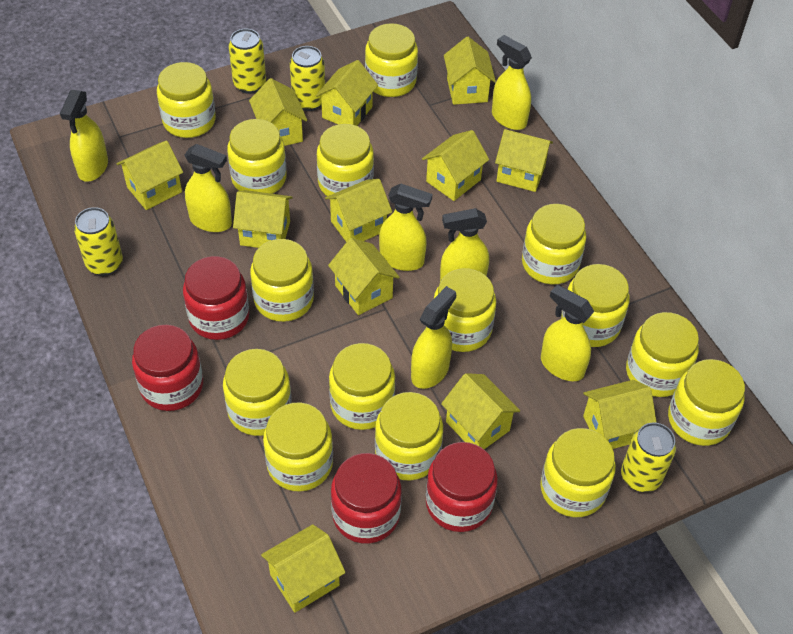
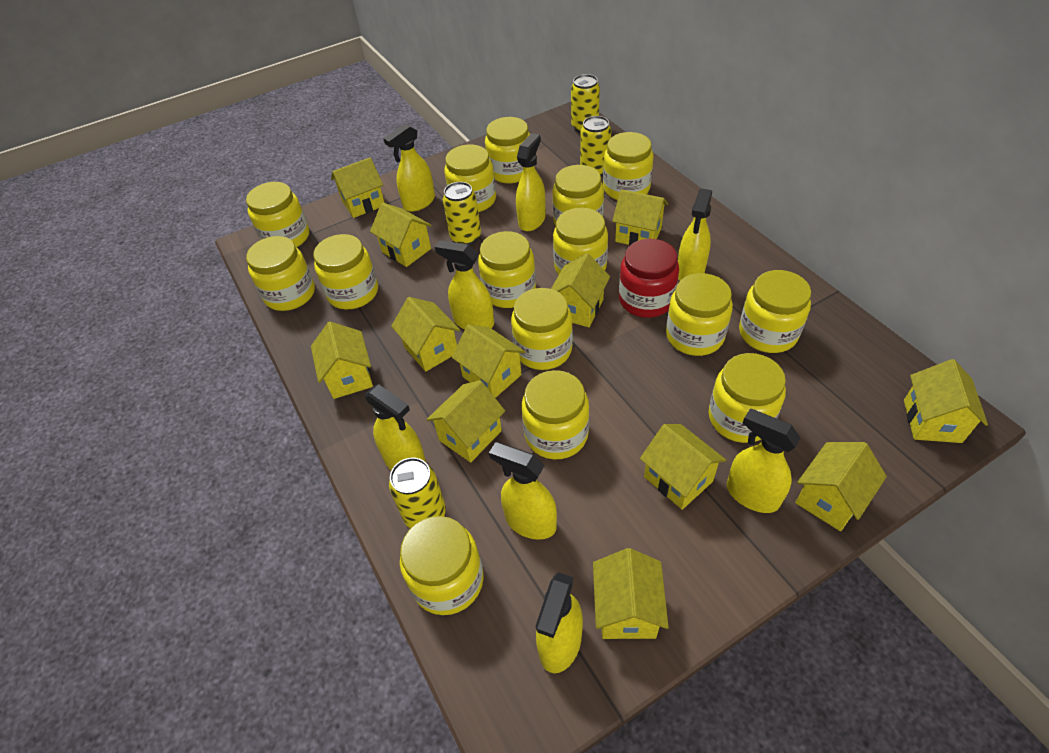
red jar: 4 -> 1
yellow spray bottle: 7 -> 8

